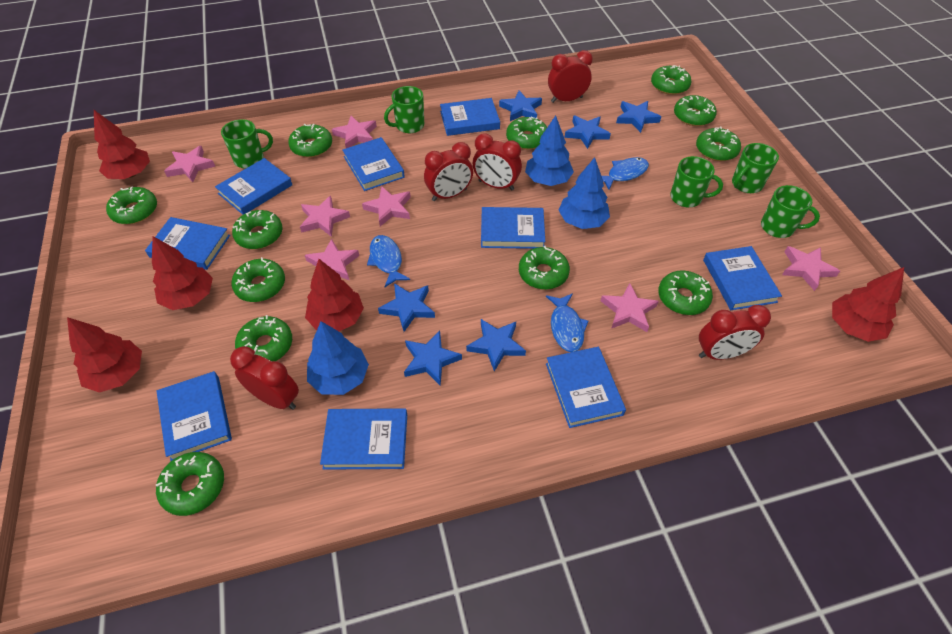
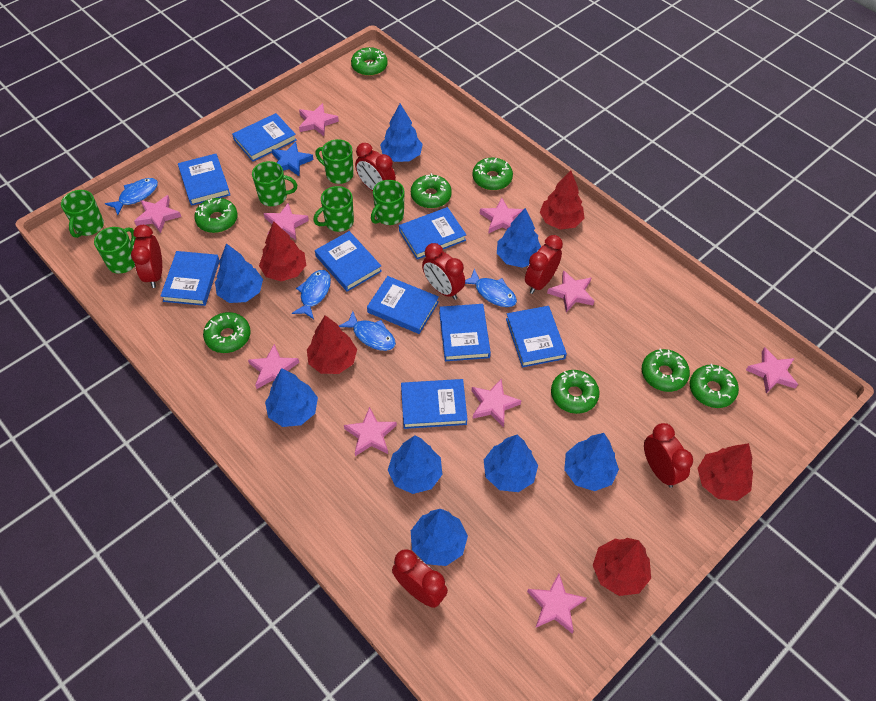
blue fish: 3 -> 4
blue star: 6 -> 1
blue tree: 3 -> 8
green donut: 12 -> 8
green mug: 5 -> 6
pink star: 7 -> 10
red clock: 5 -> 6

